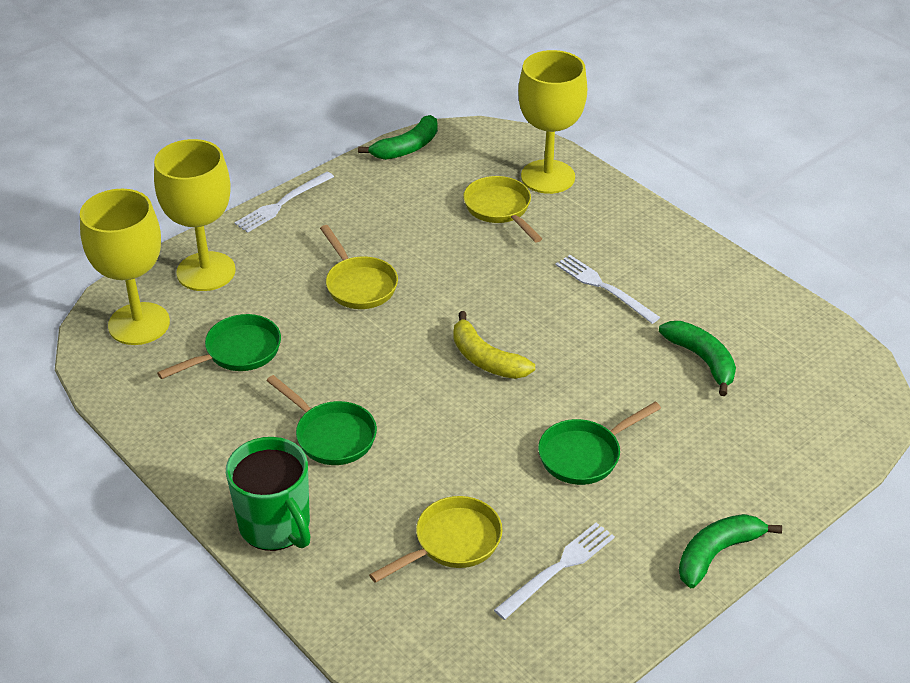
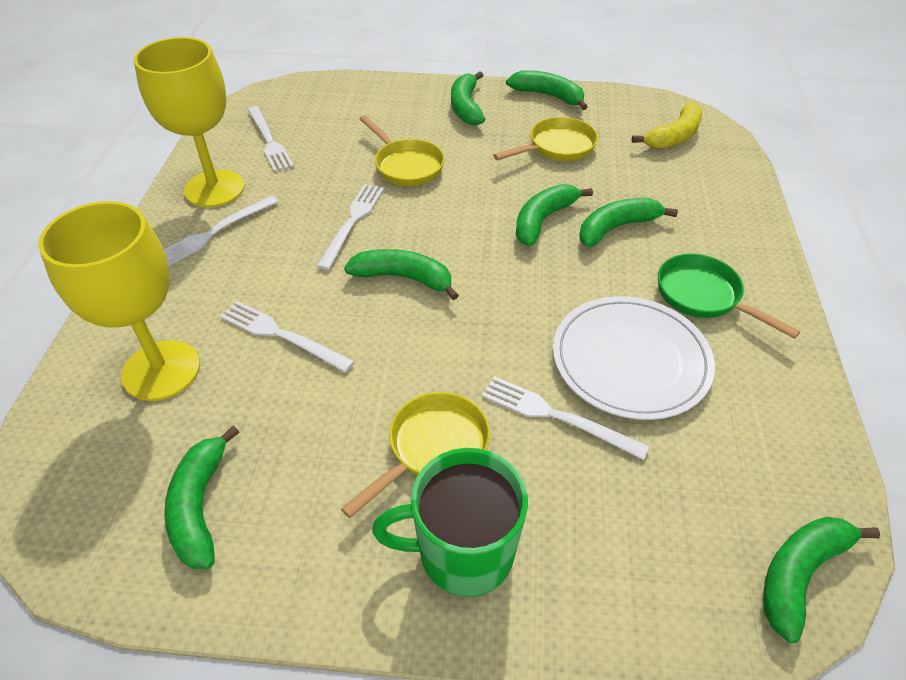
green banana: 3 -> 7
green pan: 3 -> 1
white fork: 3 -> 5
white plate: 0 -> 1
yellow goblet: 3 -> 2

